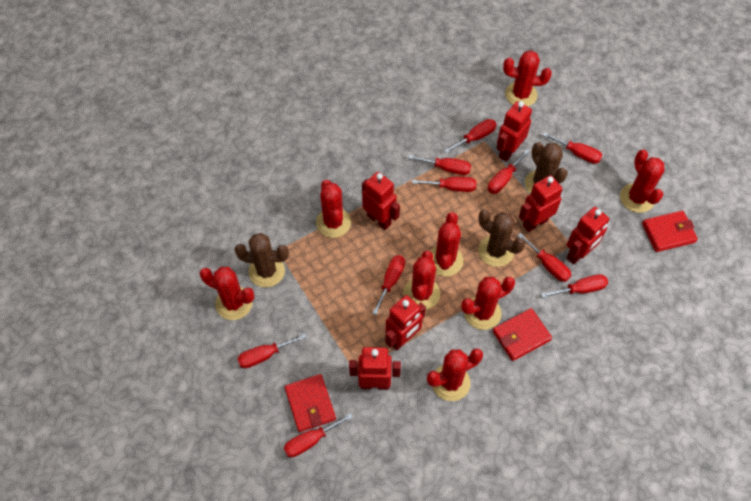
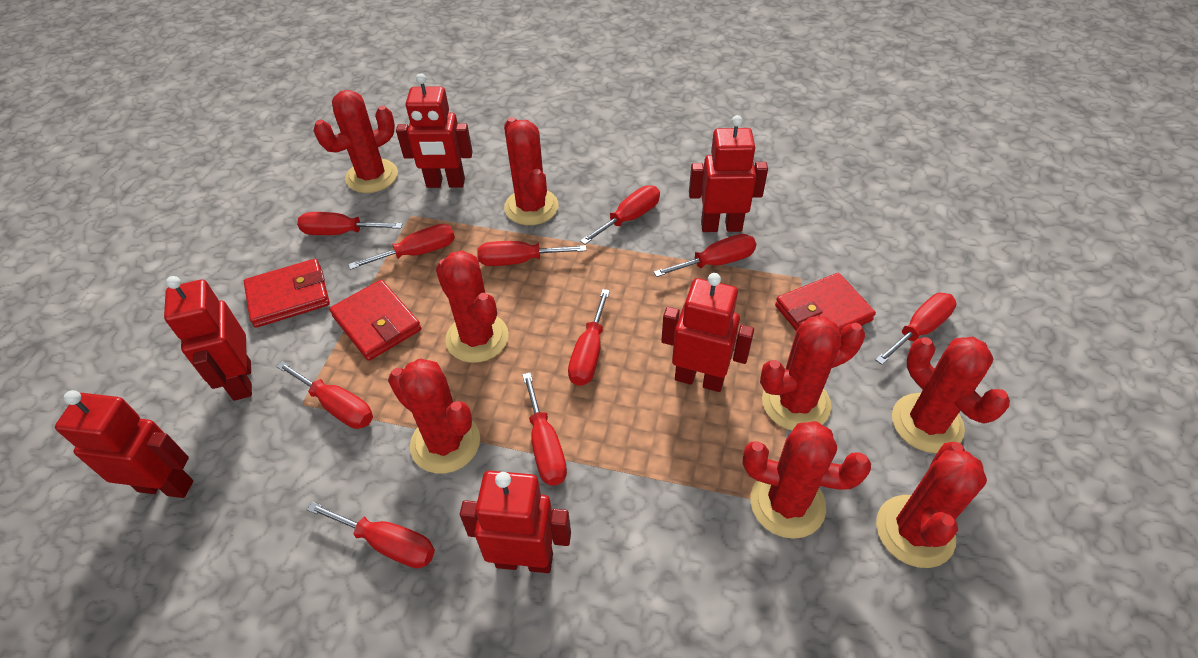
brown cactus: 3 -> 0

